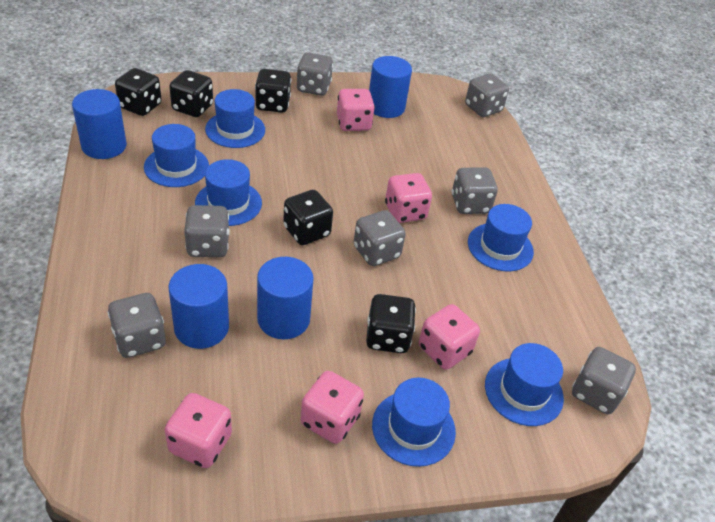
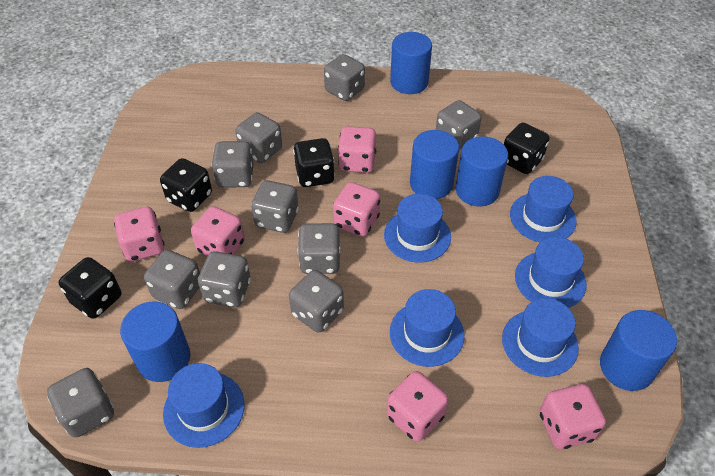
black dice: 5 -> 4
blue cylinder: 4 -> 5
grey dice: 7 -> 10
pink dice: 5 -> 6

